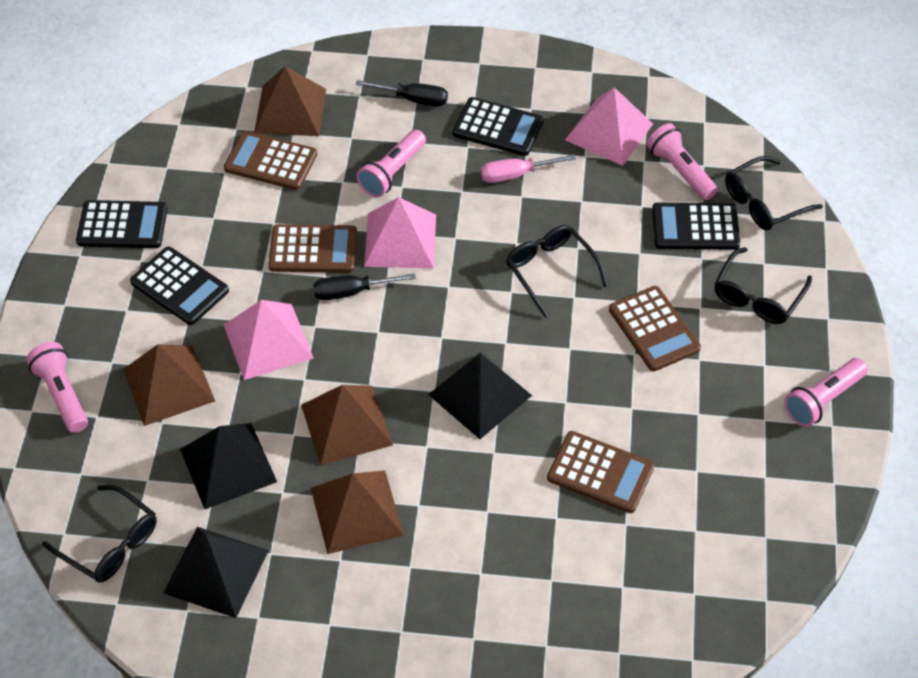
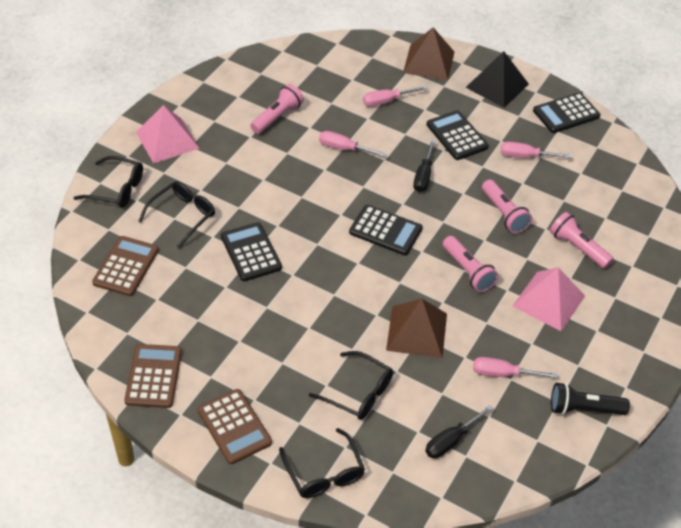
black flashlight: 0 -> 1
black pyramid: 3 -> 1
brown calculator: 4 -> 3
brown pyramid: 4 -> 2
pink pyramid: 3 -> 2
pink screwdriver: 1 -> 4

